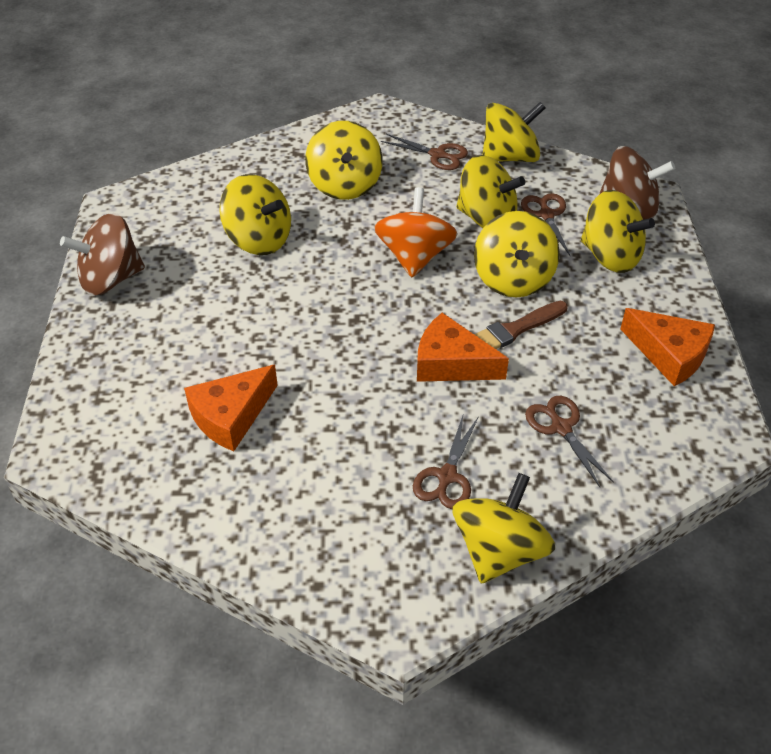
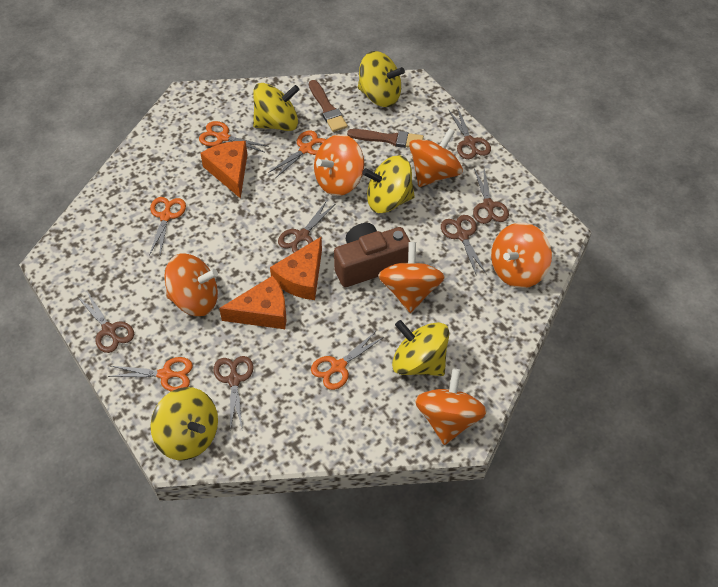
brown brush: 1 -> 2
brown camera: 0 -> 1
brown scissors: 4 -> 6
brown spinning top: 2 -> 0
orange scissors: 0 -> 5
orange spinning top: 1 -> 6
yellow spinning top: 7 -> 5

